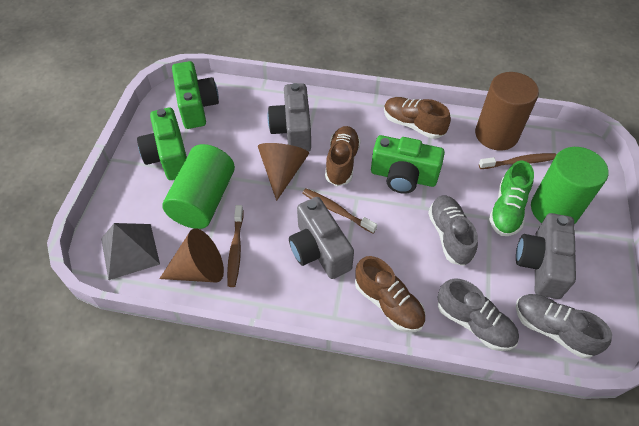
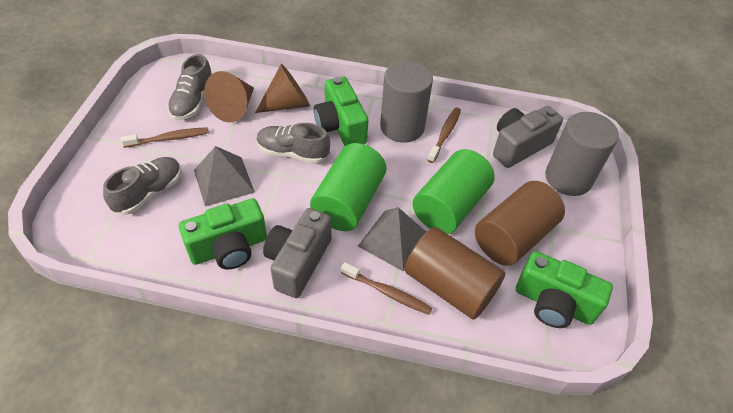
brown cylinder: 1 -> 2
brown shoe: 3 -> 0
green shoe: 1 -> 0
grey camera: 3 -> 2
grey cylinder: 0 -> 2
grey pyramid: 1 -> 2

